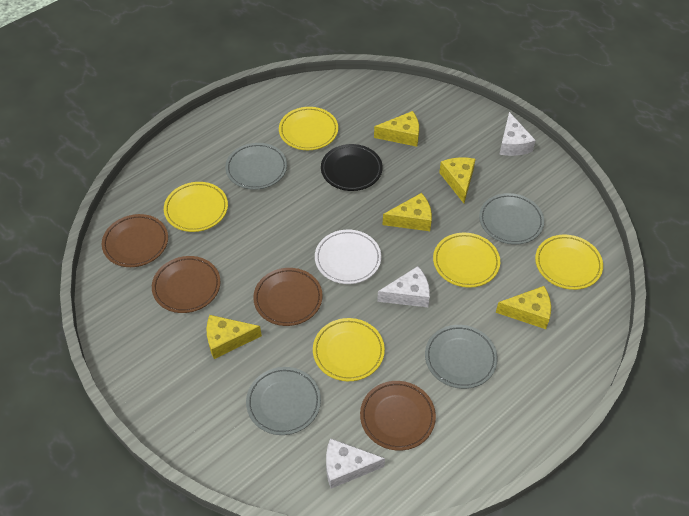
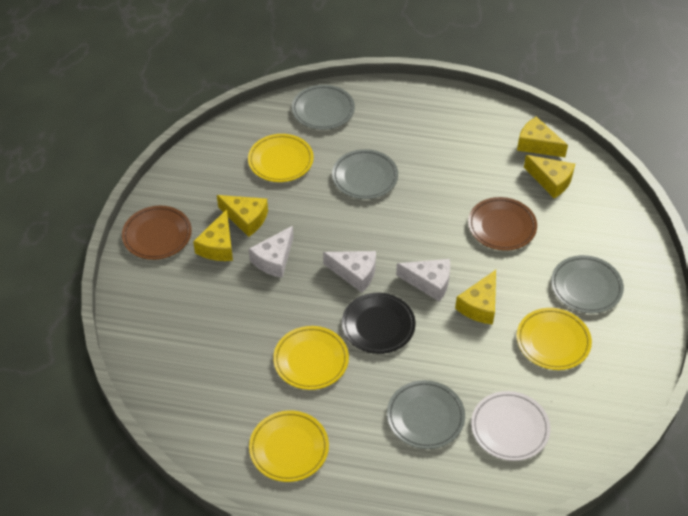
brown plate: 4 -> 2
yellow plate: 5 -> 4

